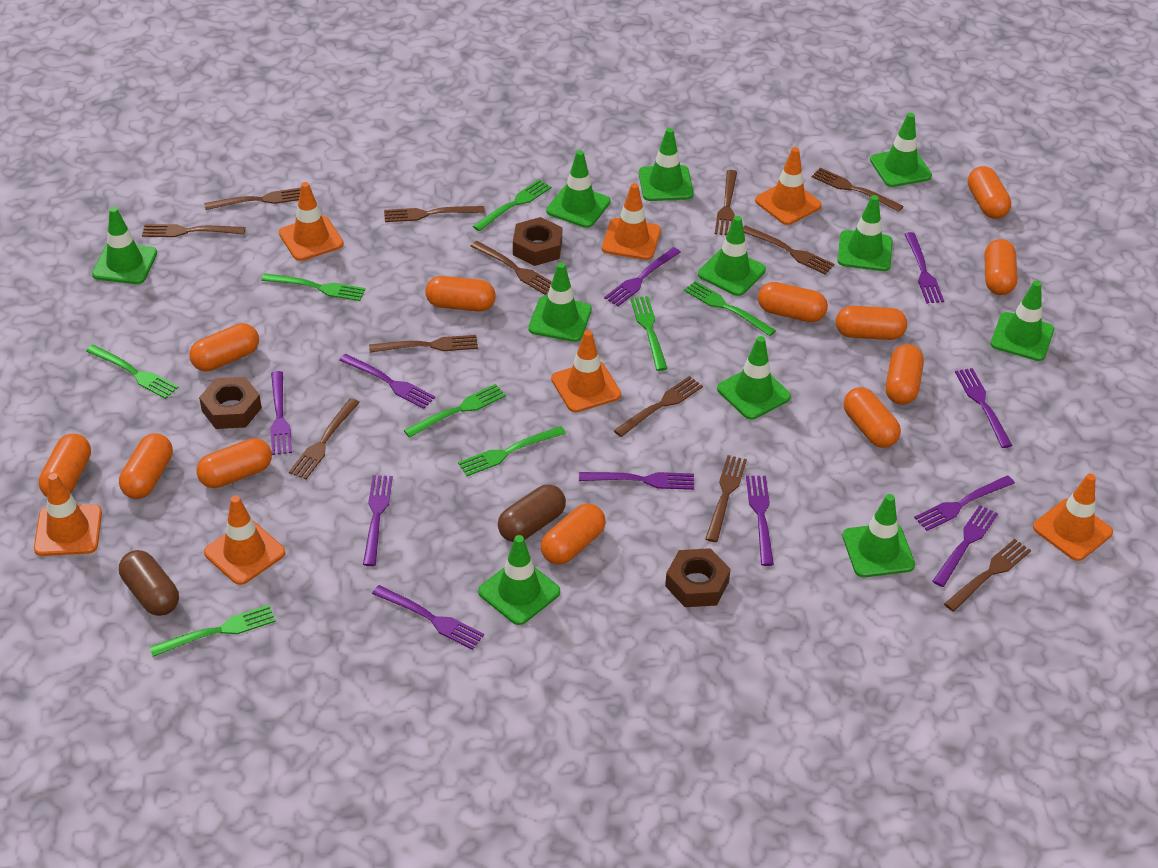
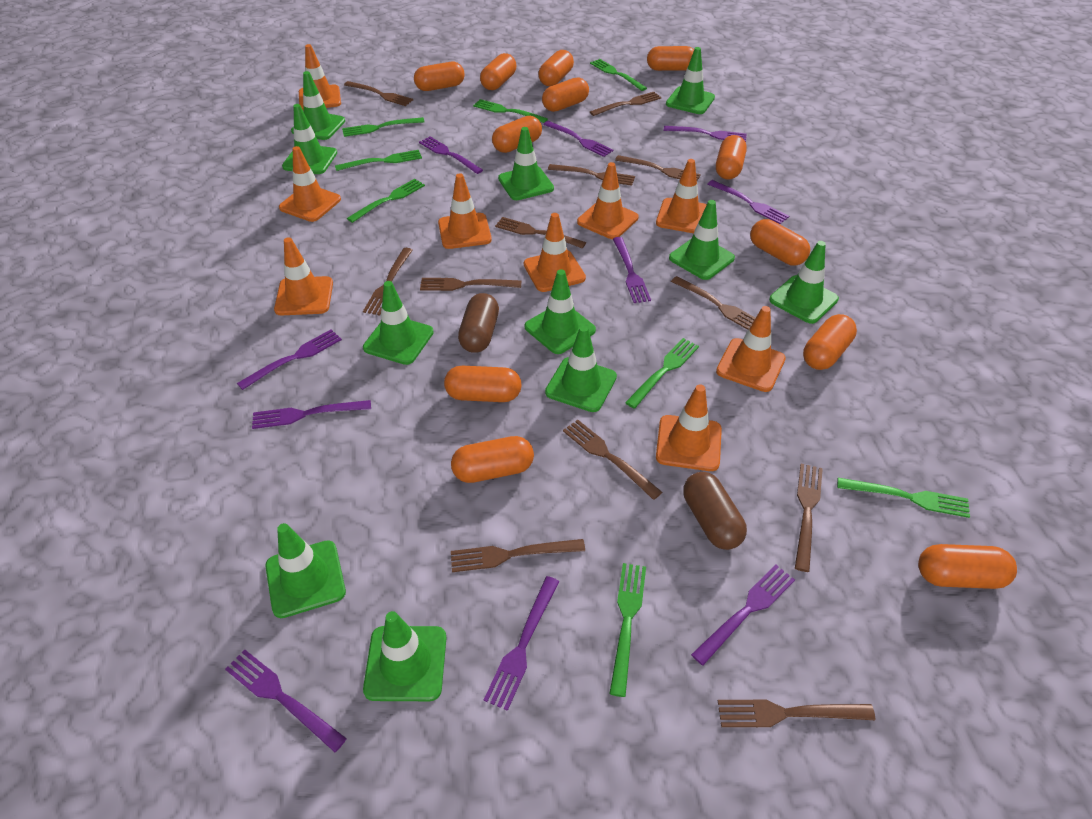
brown nut: 3 -> 0
orange traffic cone: 7 -> 9
purple fork: 11 -> 10

